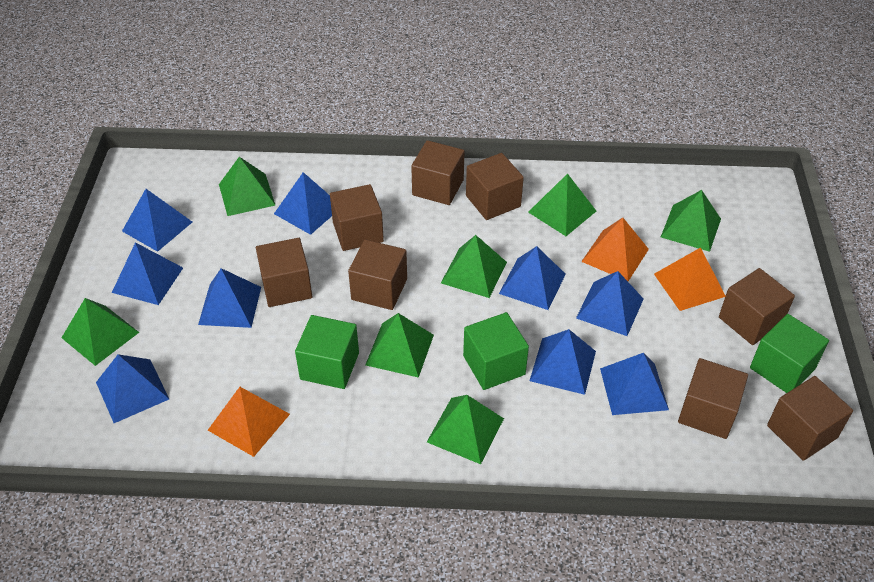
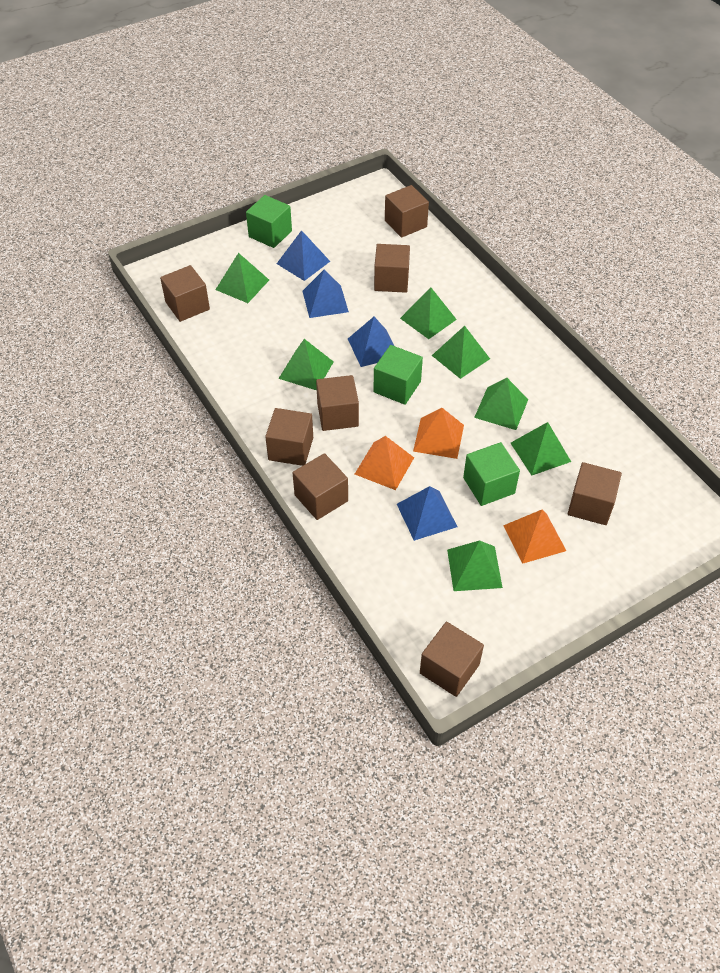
blue pyramid: 9 -> 4

